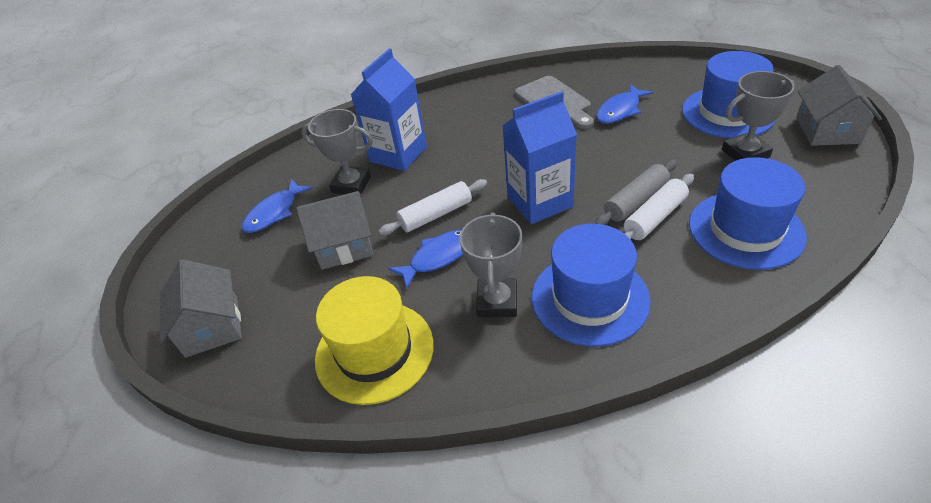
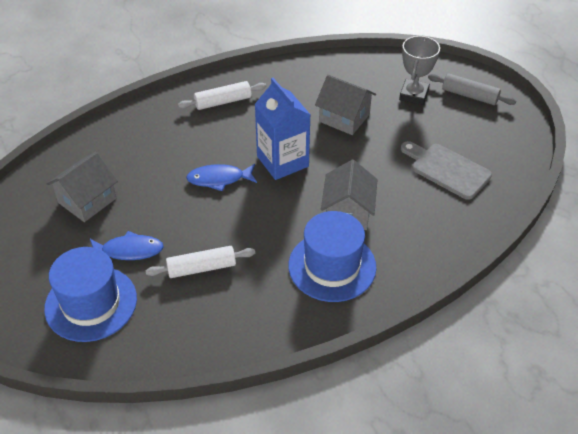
blue carton: 2 -> 1
blue fish: 3 -> 2
blue hat: 3 -> 2
grey trophy: 3 -> 1
yellow hat: 1 -> 0

